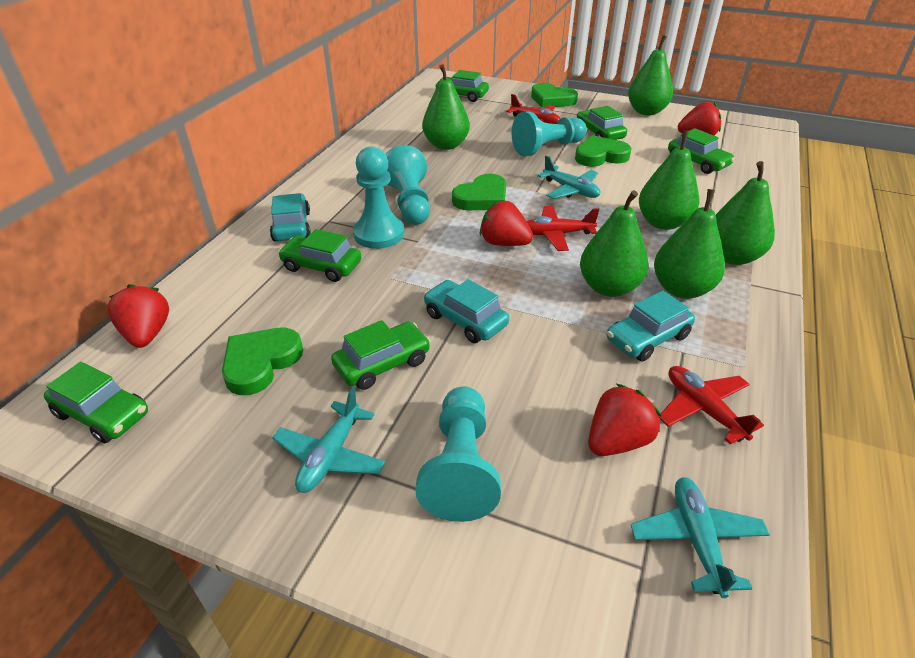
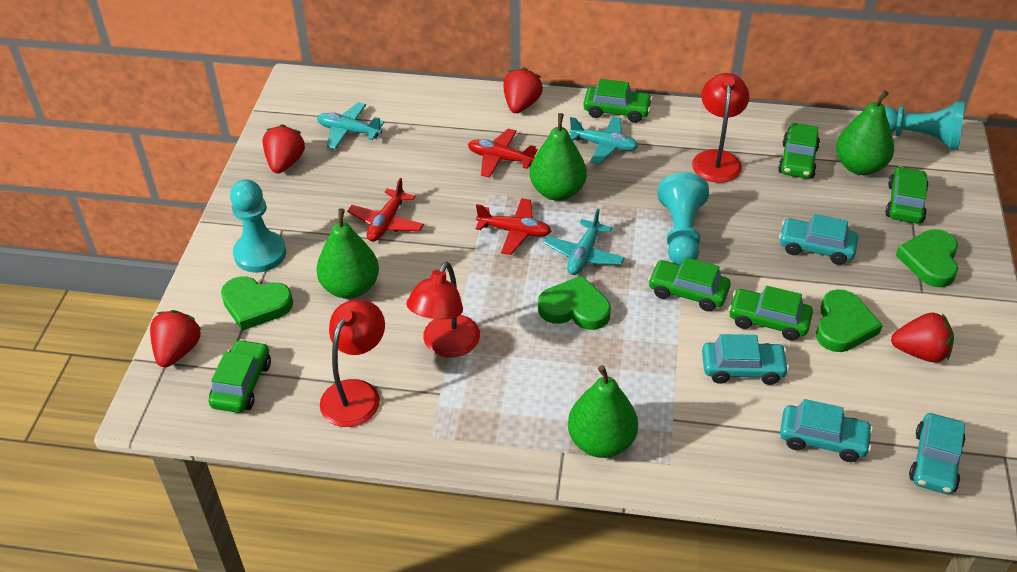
green pear: 6 -> 4
red lamp: 0 -> 3
turquoise car: 3 -> 4
turquoise pawn: 4 -> 3

